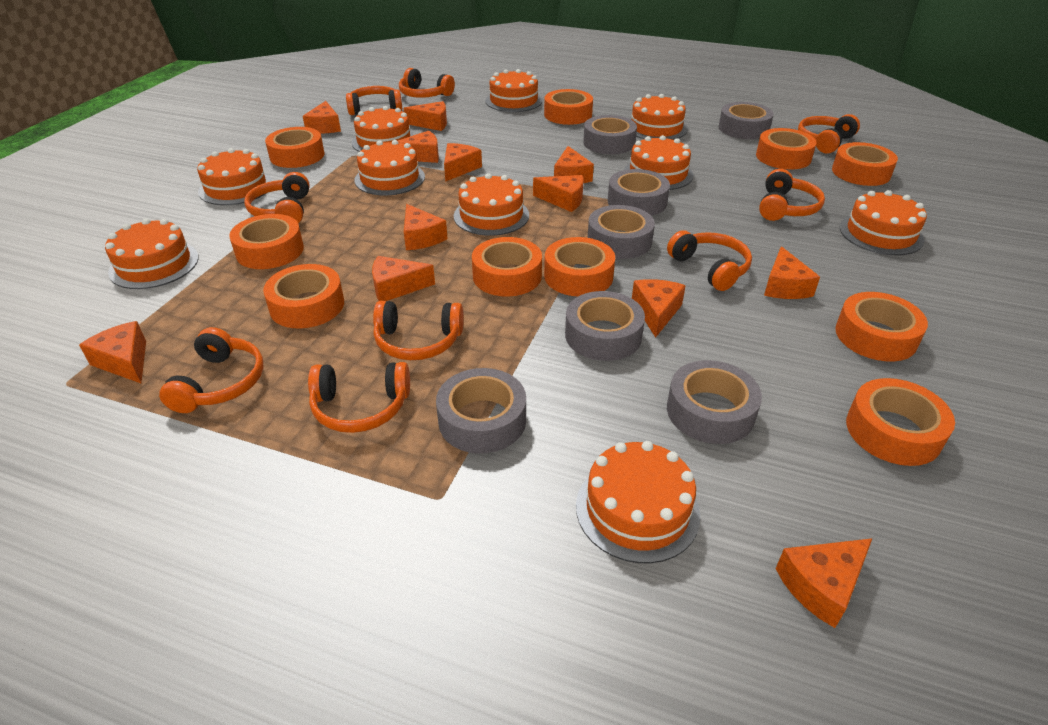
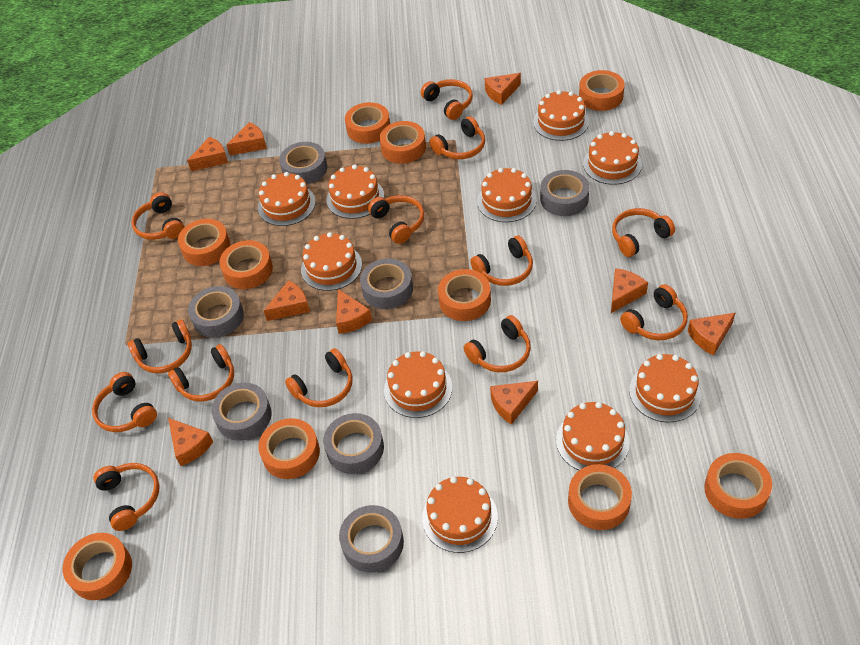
orange cheese: 12 -> 9
orange headphones: 9 -> 13

